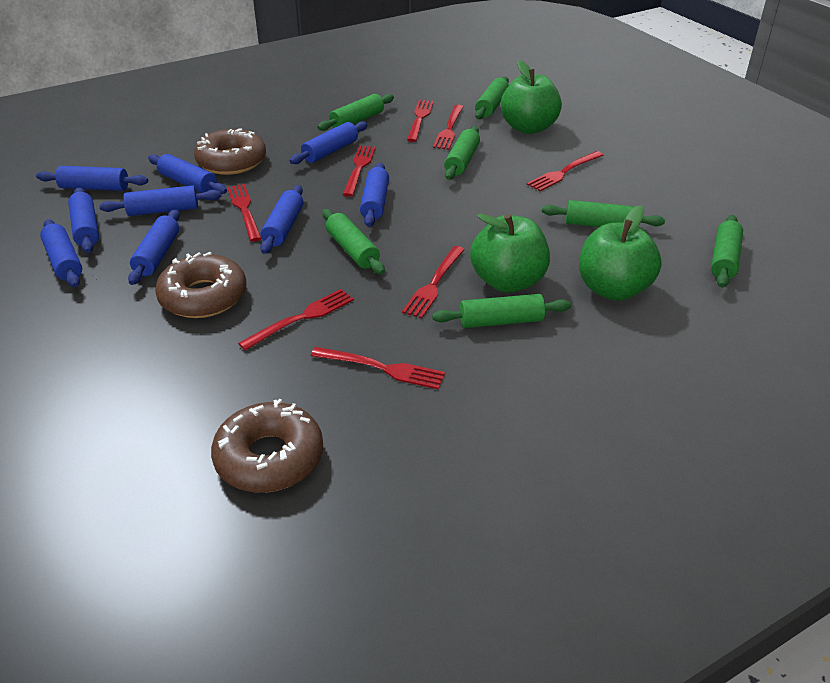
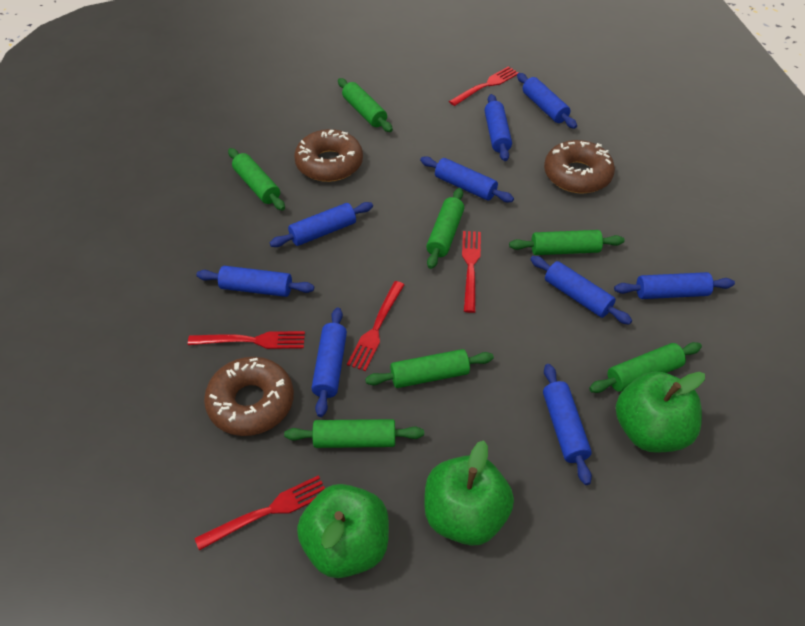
red fork: 8 -> 5

